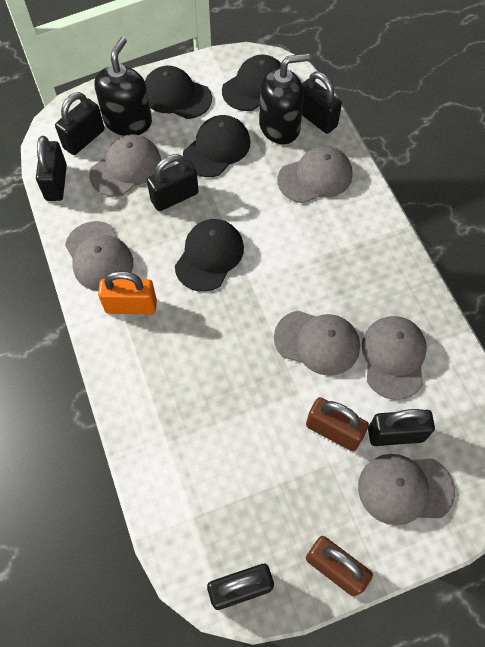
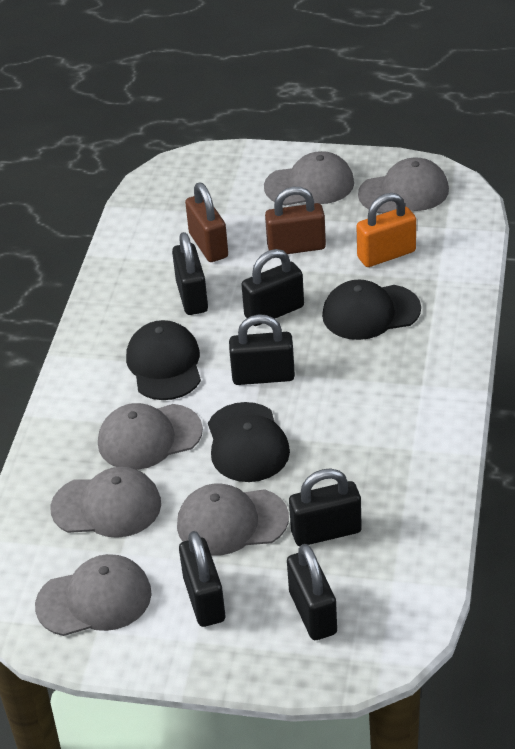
black cap: 4 -> 3
black soap dispenser: 2 -> 0

